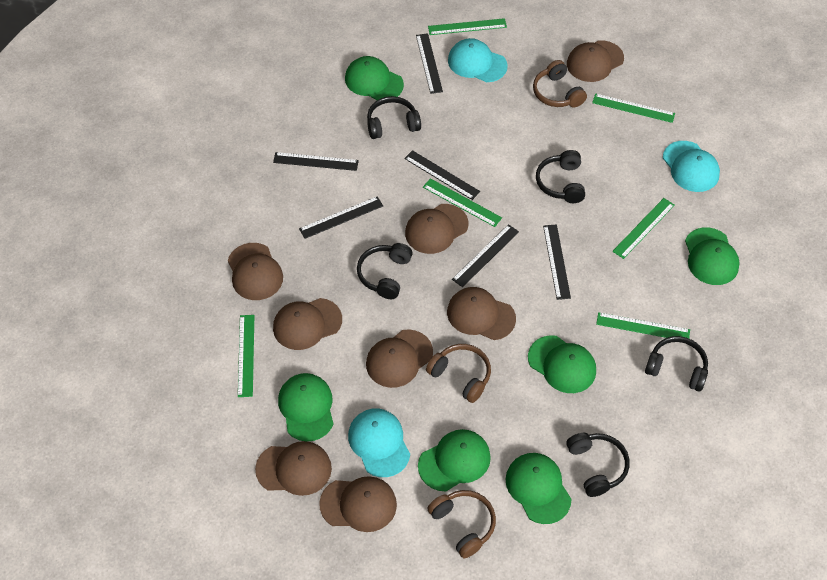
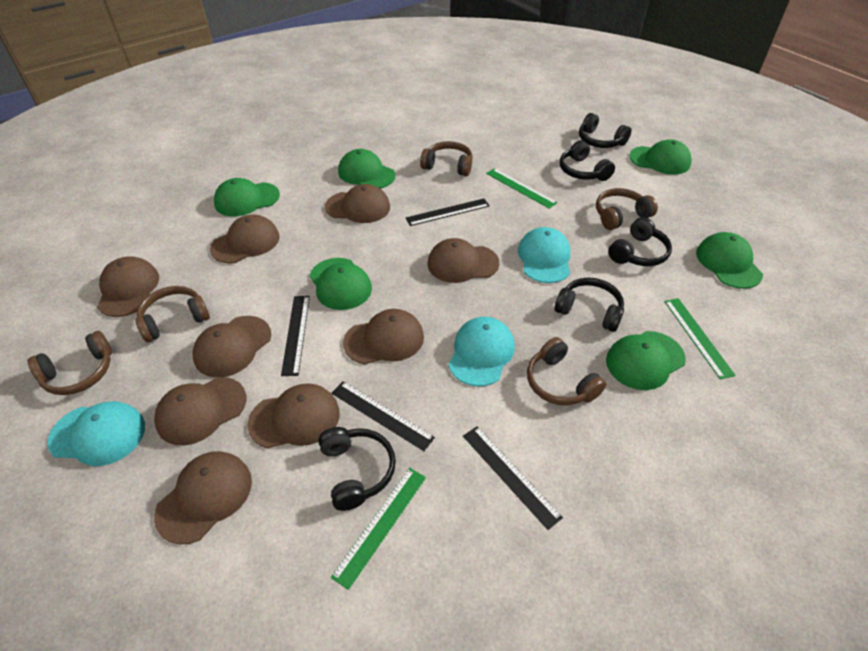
black ruler: 6 -> 4
brown cap: 8 -> 9
brown headphones: 3 -> 5
green ruler: 6 -> 3

